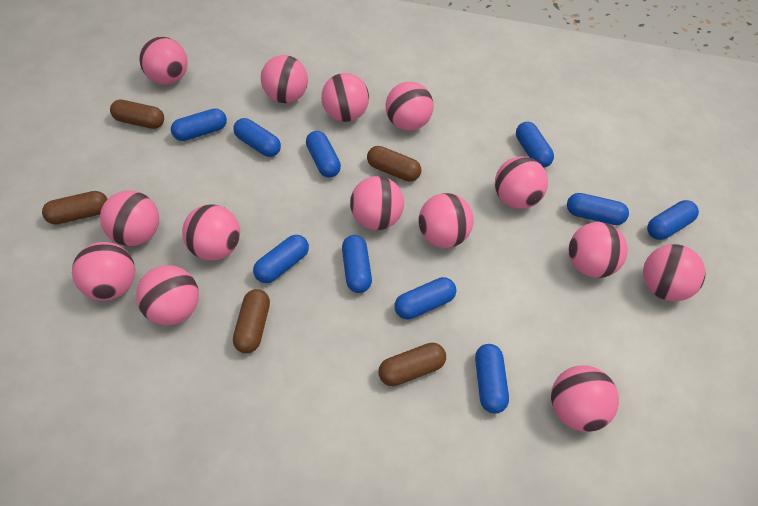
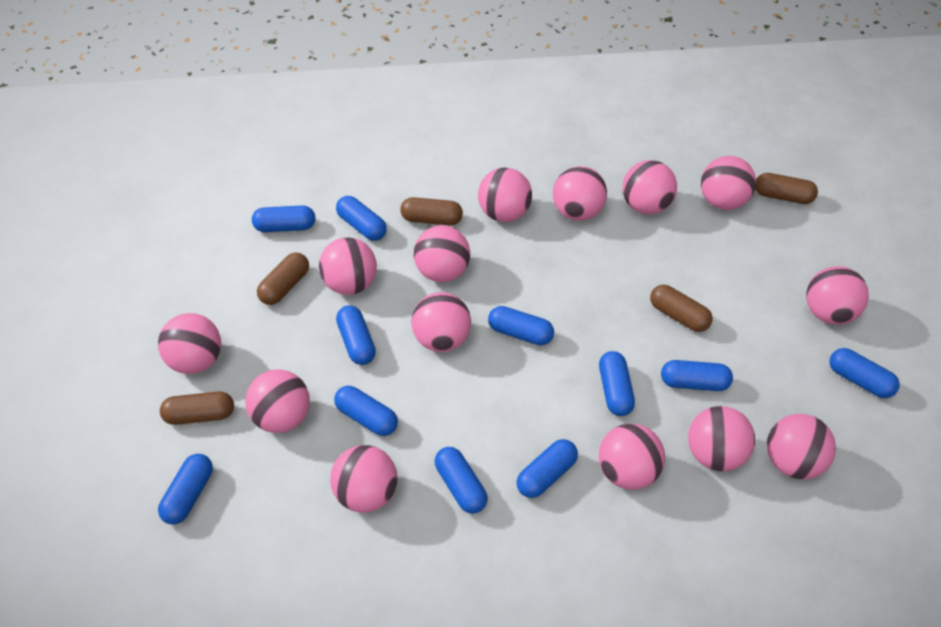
blue capsule: 10 -> 11

